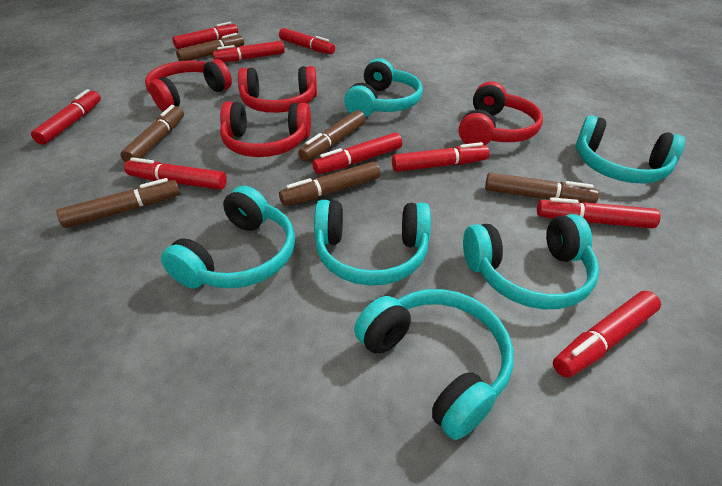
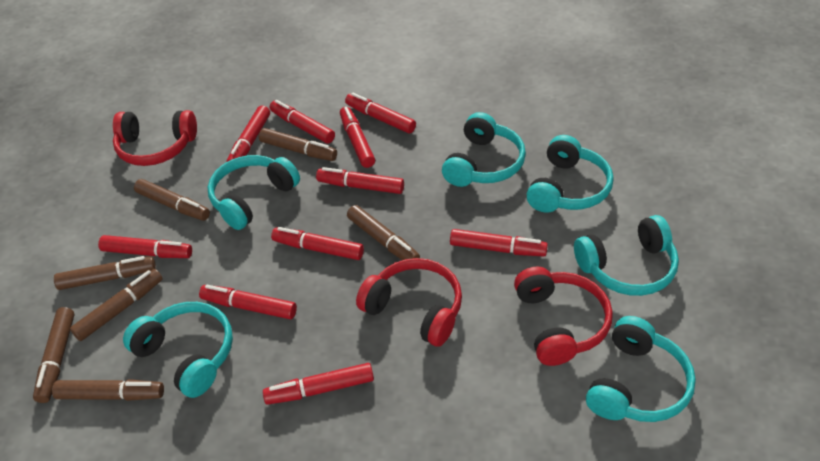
brown marker: 6 -> 7
red headphones: 4 -> 3
red marker: 9 -> 10

